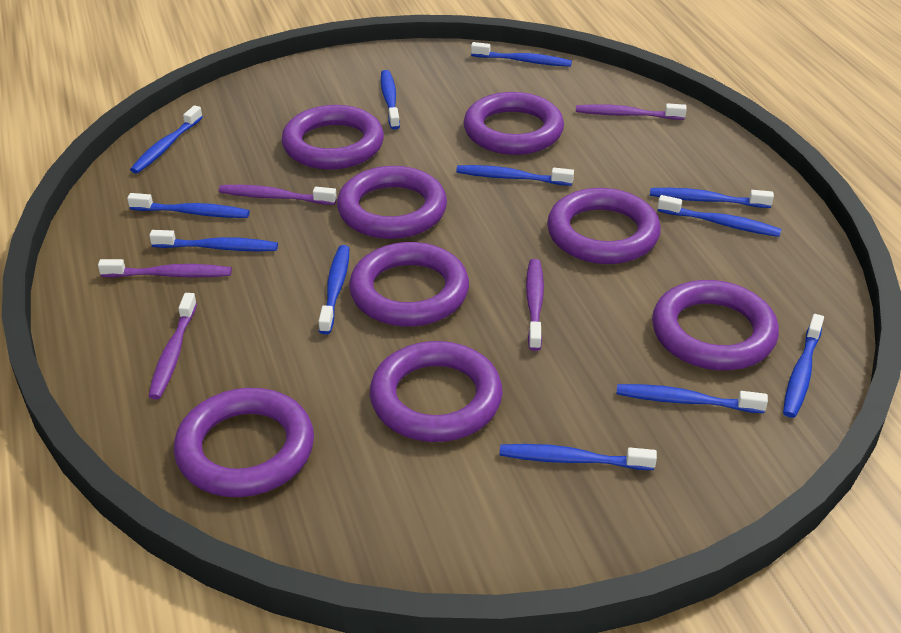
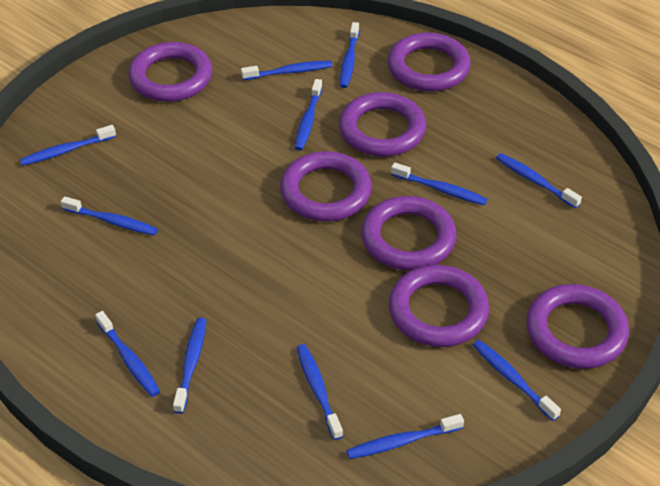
purple ring: 8 -> 7
purple toothbrush: 5 -> 0

